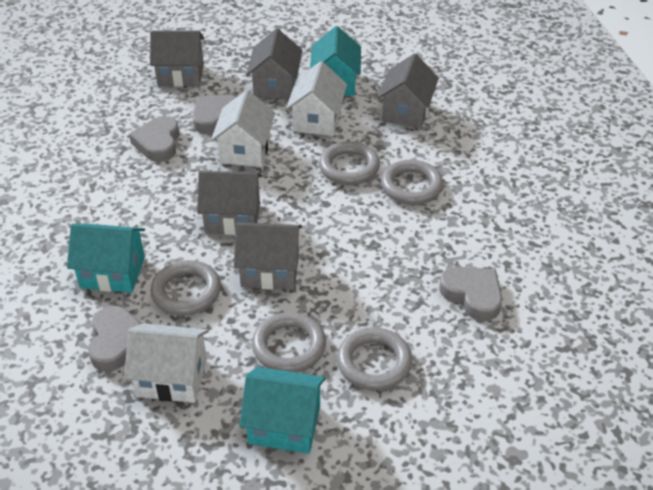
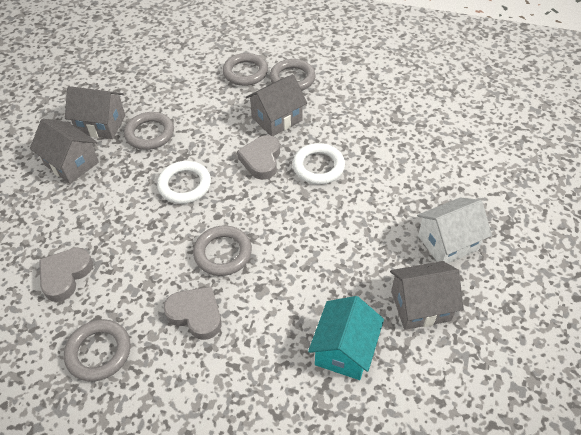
grey heart: 4 -> 3
grey house: 5 -> 4
turquoise house: 3 -> 1
white house: 3 -> 1
white ring: 0 -> 2

